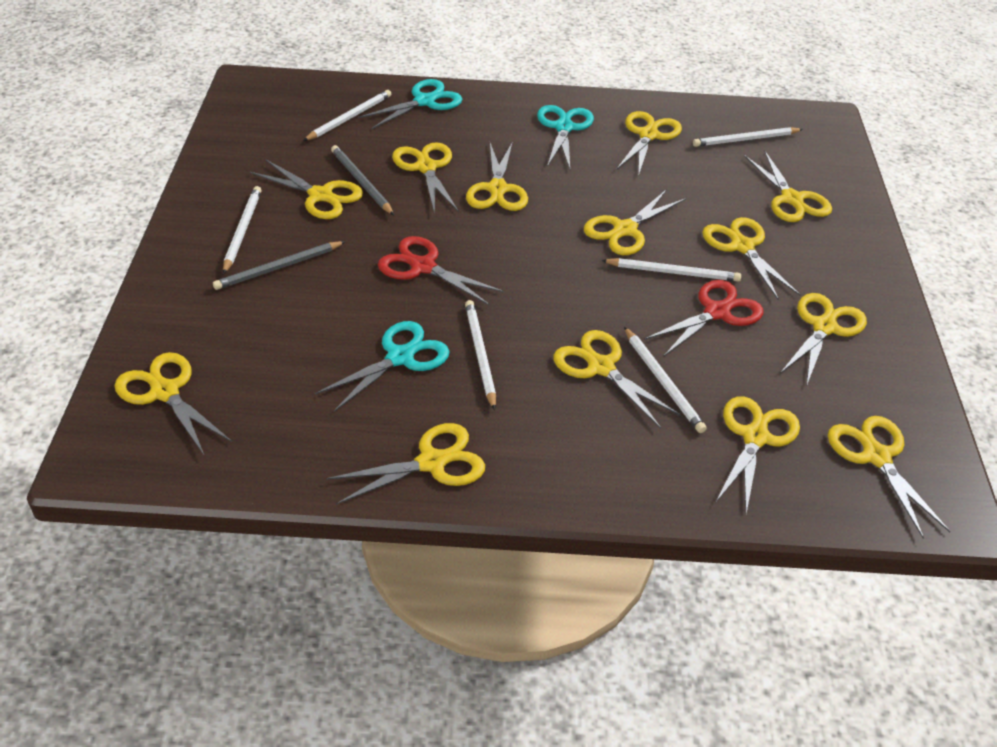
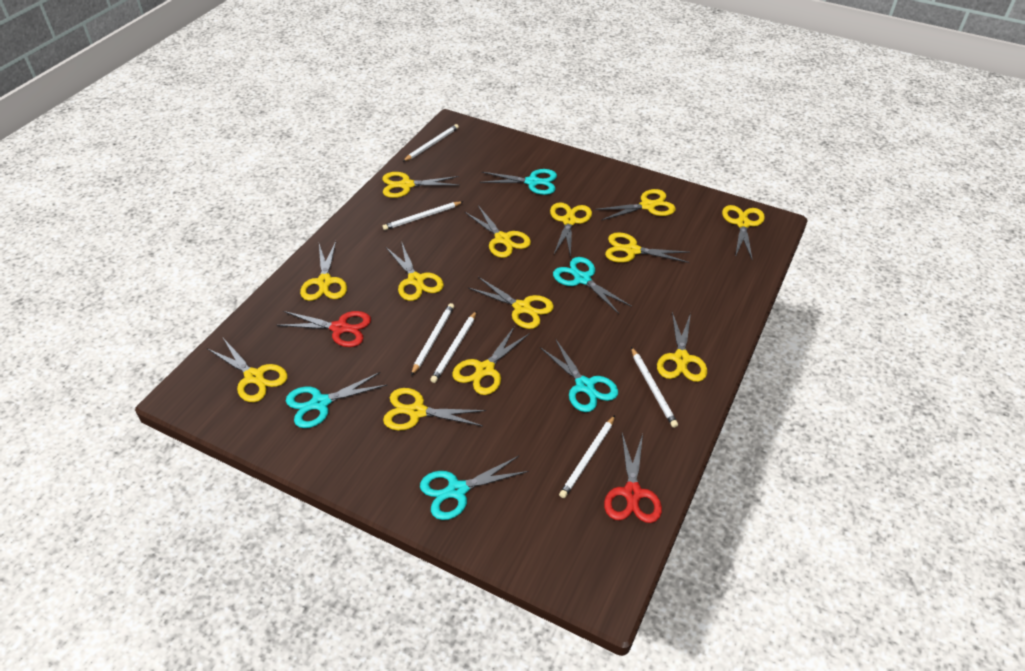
grey pencil: 2 -> 0
turquoise scissors: 3 -> 5

